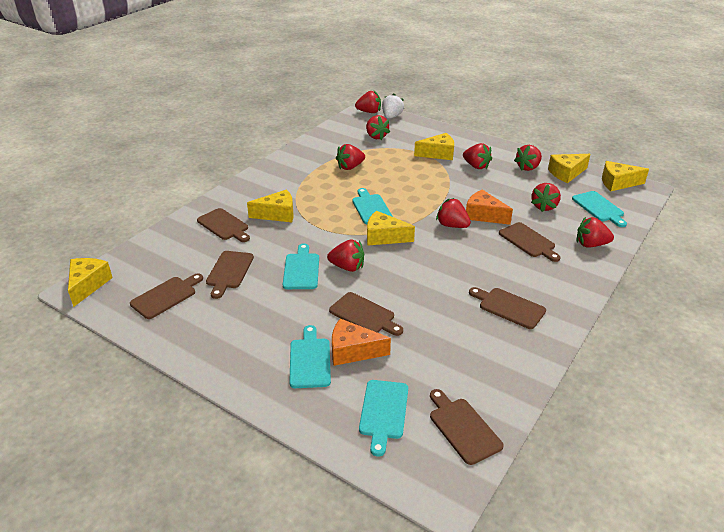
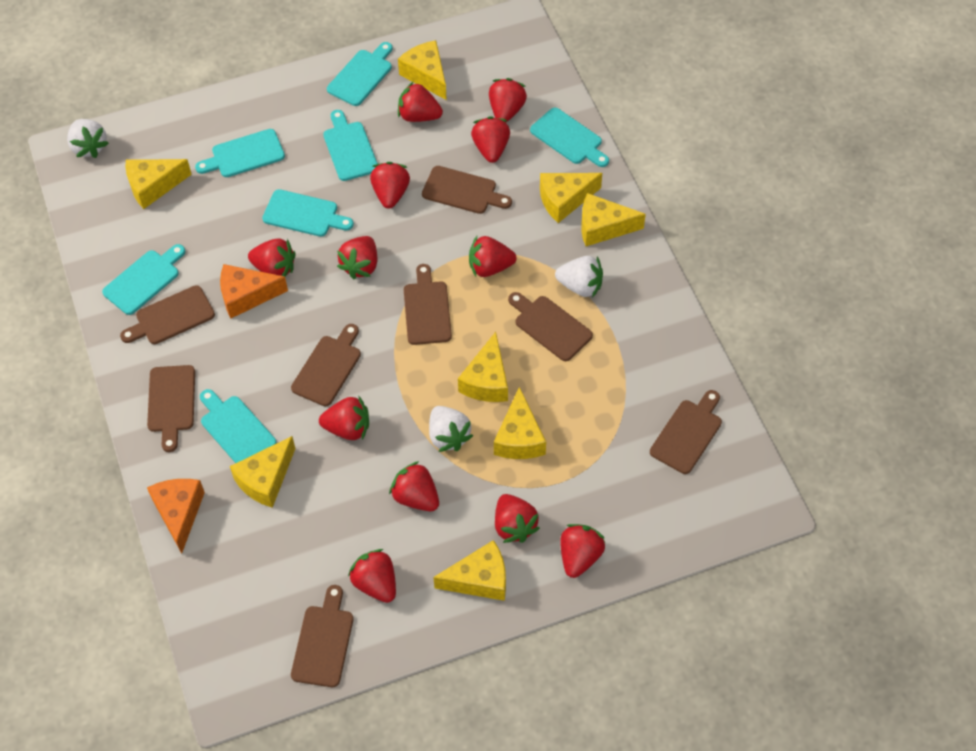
brown cutting board: 7 -> 8
red strawberry: 9 -> 12
turquoise cutting board: 5 -> 7
white strawberry: 1 -> 3
yellow cheese: 6 -> 8

